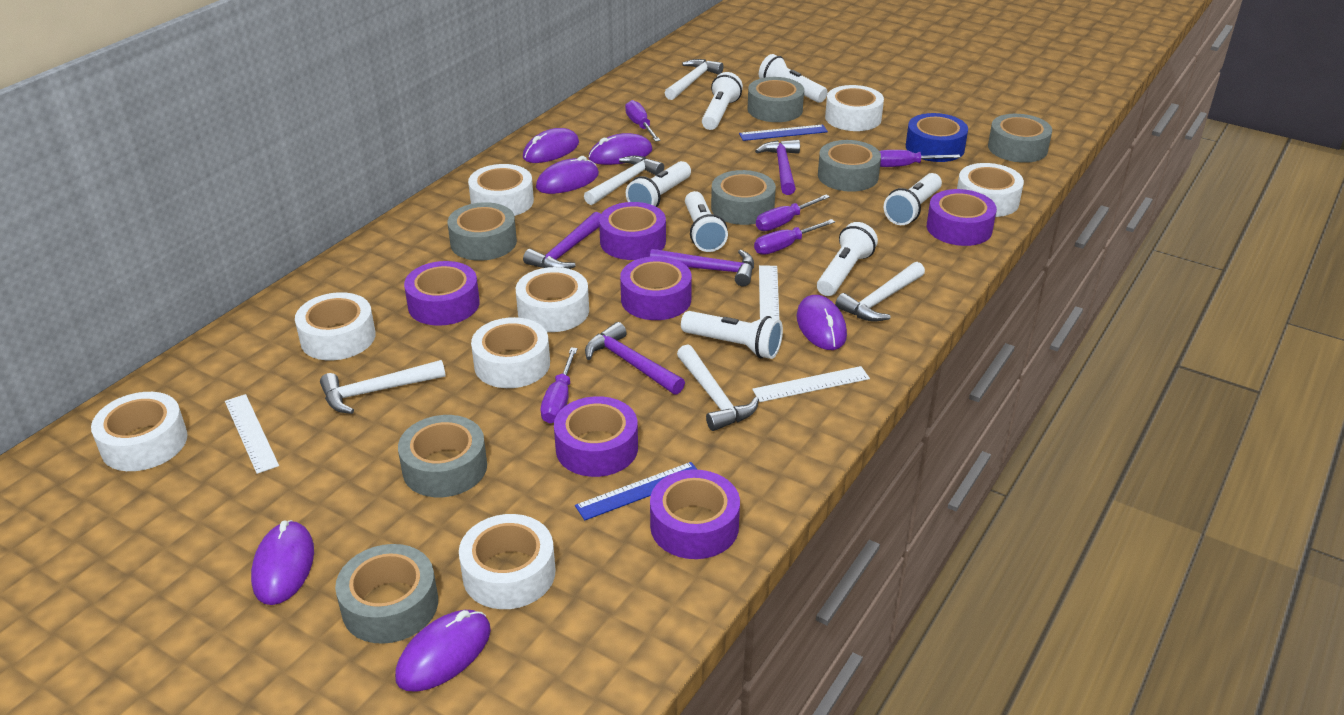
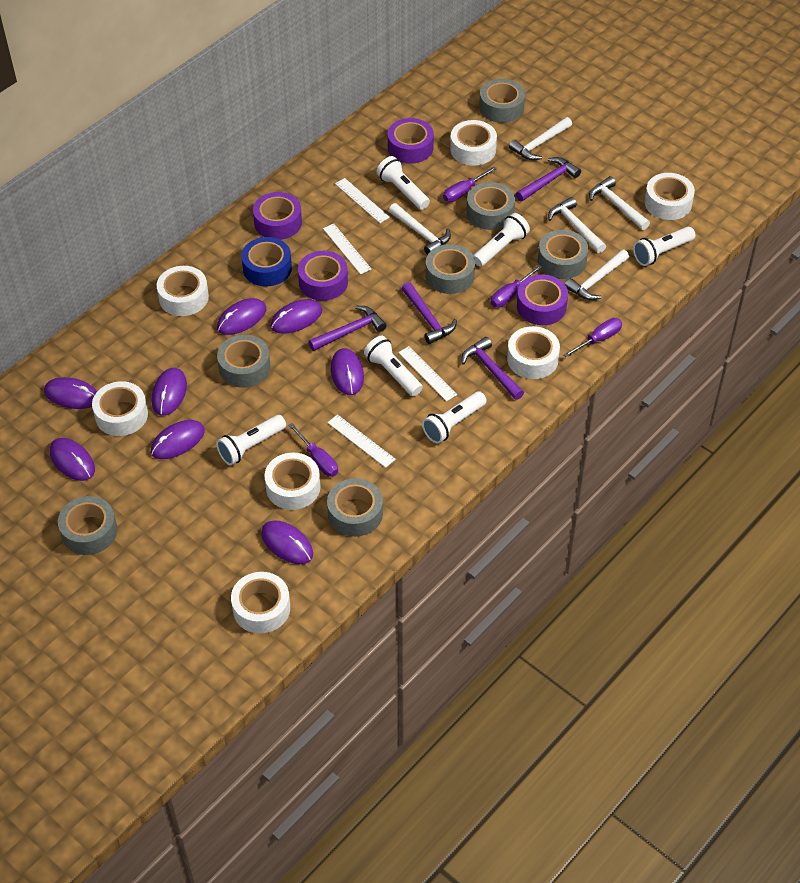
blue ruler: 2 -> 0
purple mouse: 6 -> 8
purple screwdriver: 5 -> 4
purple tape: 6 -> 4
white flashlight: 7 -> 6
white ruler: 3 -> 4
white tape: 8 -> 7

